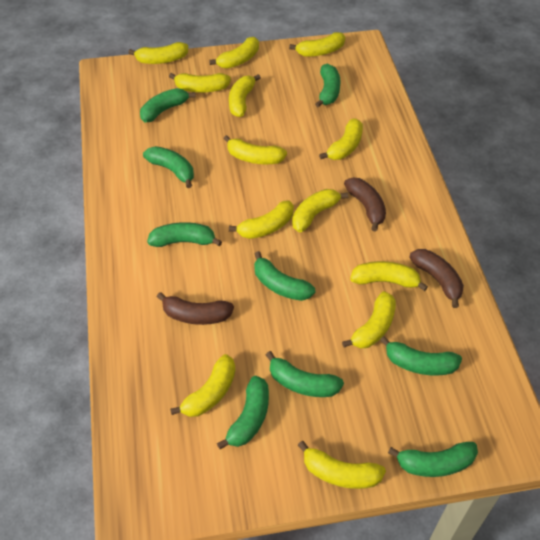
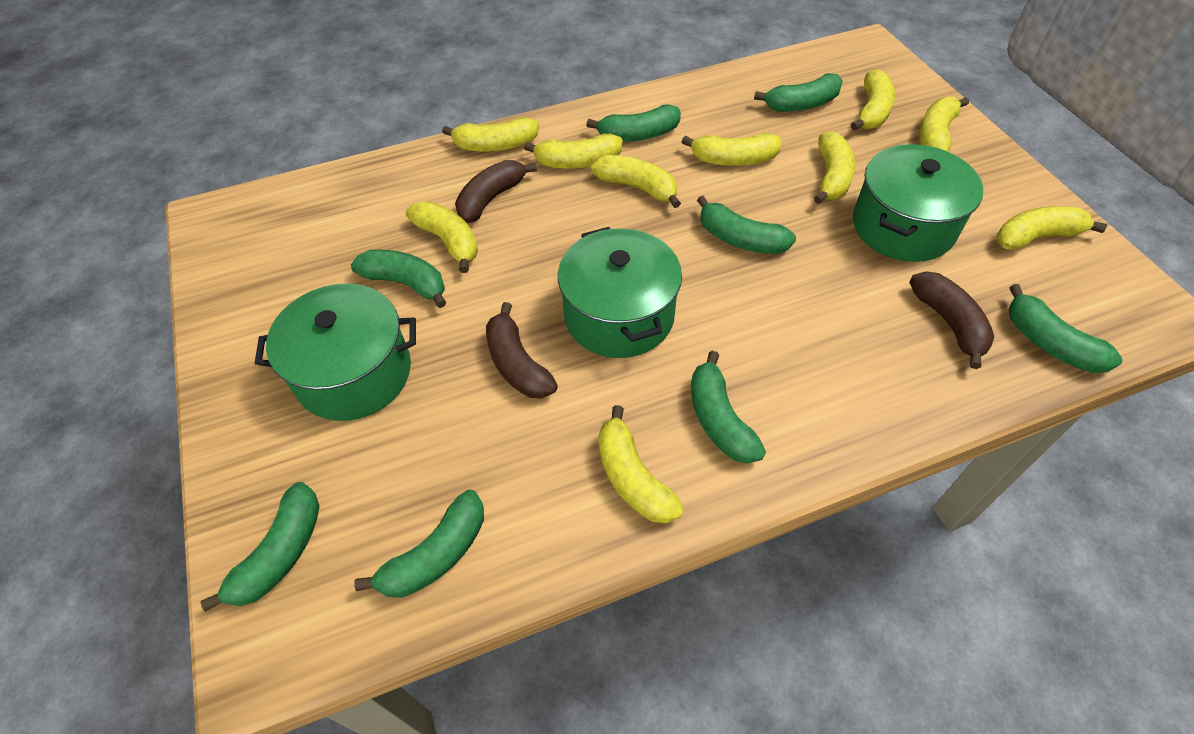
green banana: 9 -> 8
green pot: 0 -> 3
yellow banana: 13 -> 10

